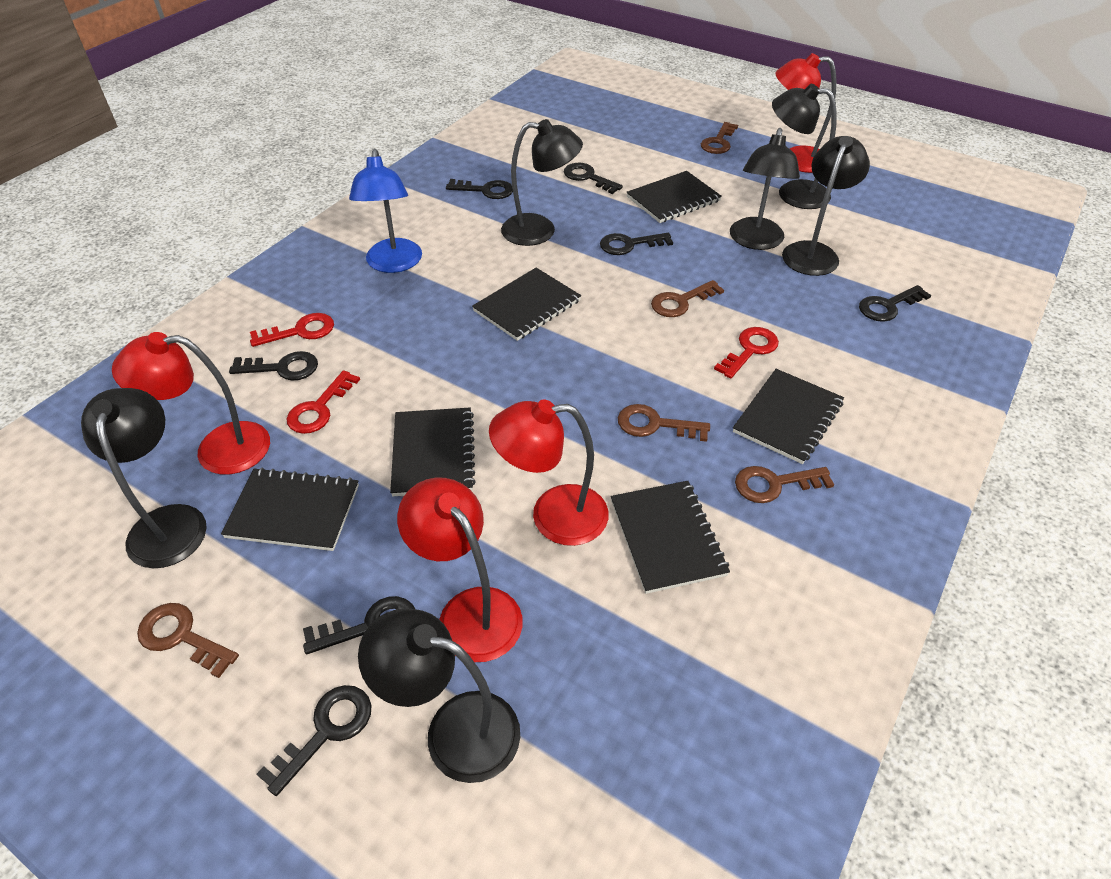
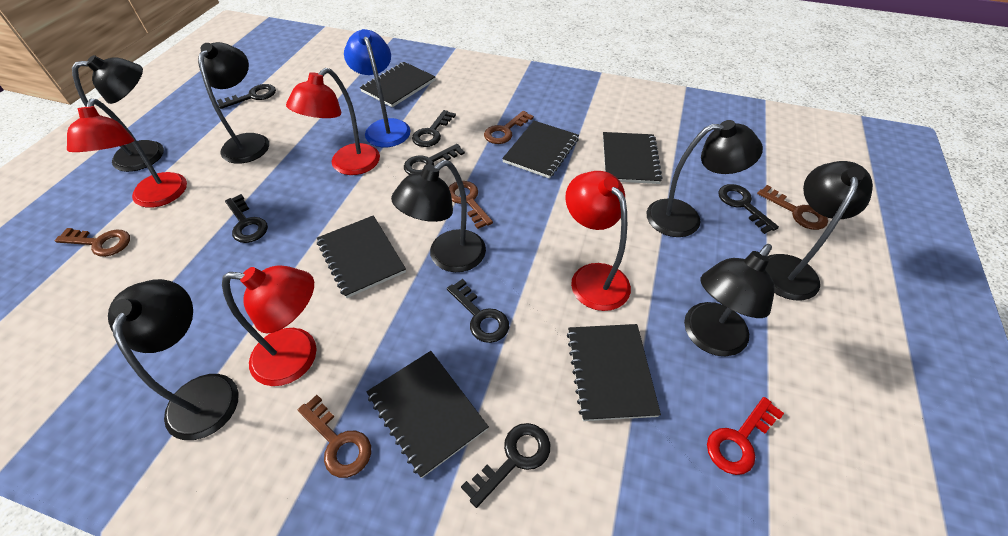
black lamp: 6 -> 7
red key: 3 -> 1

